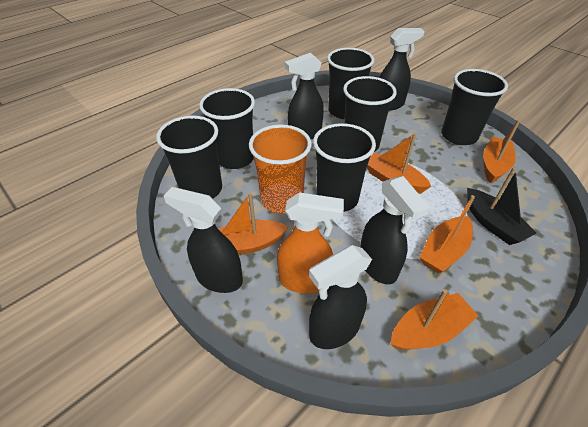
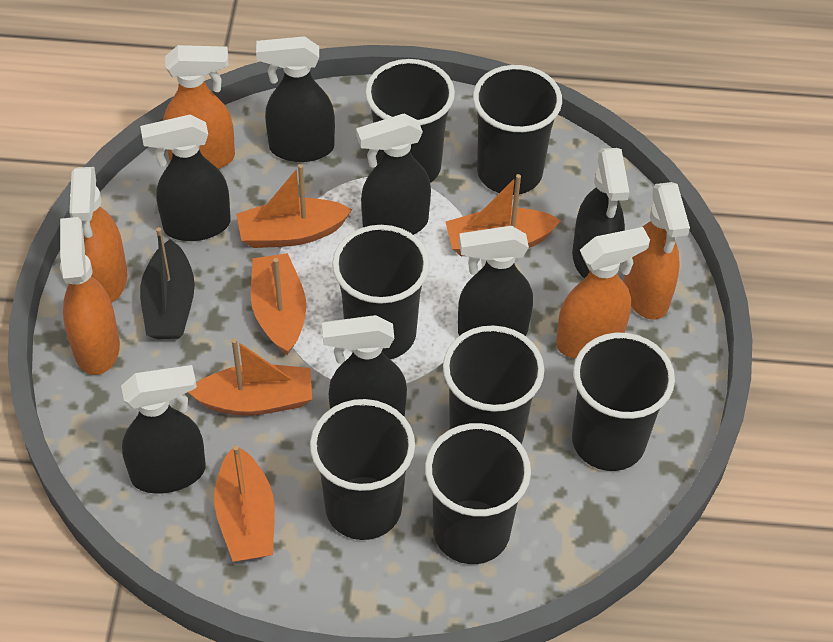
black cup: 6 -> 7
black spray bottle: 5 -> 7
orange cup: 1 -> 0
orange spray bottle: 1 -> 5

